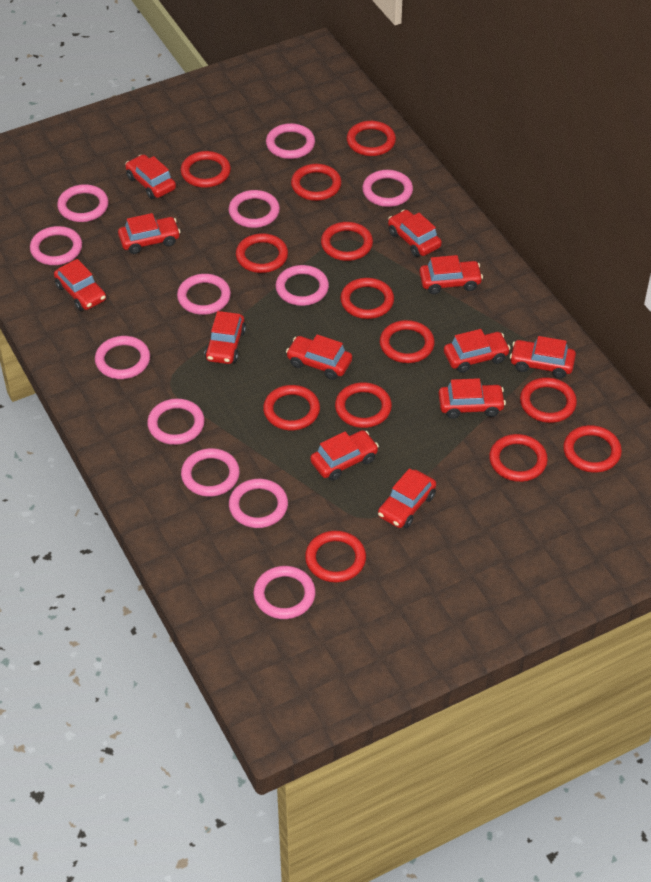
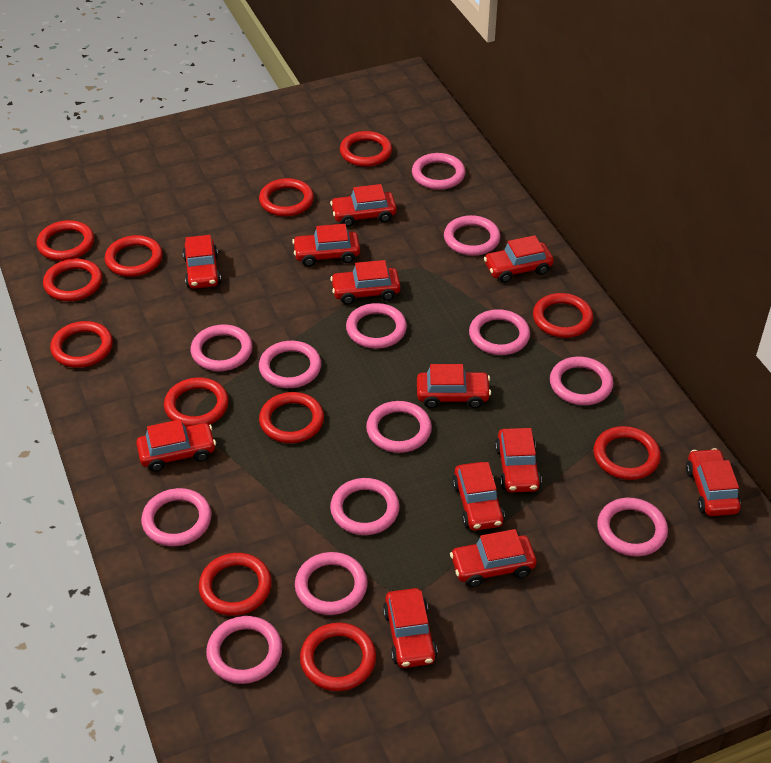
pink ring: 12 -> 13
red ring: 13 -> 12

